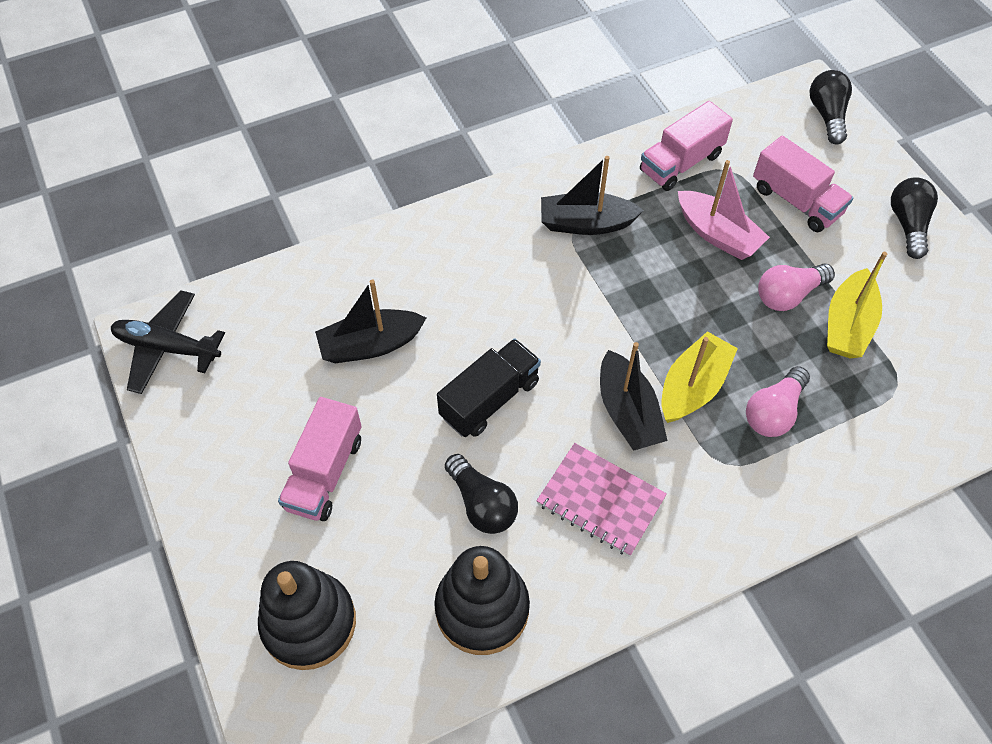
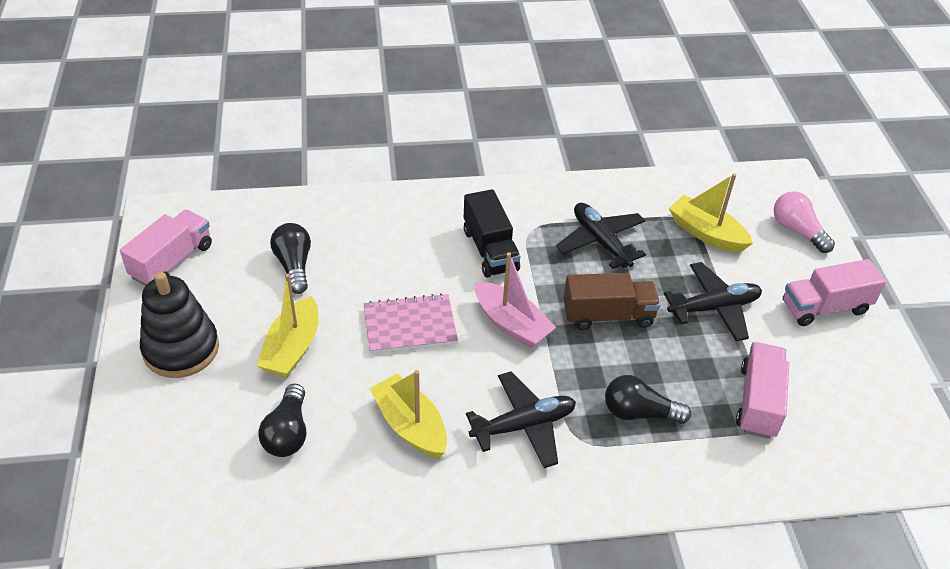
black boat: 3 -> 0
black plane: 1 -> 3
black stacking toy: 2 -> 1
brown truck: 0 -> 1
pink light bulb: 2 -> 1
yellow boat: 2 -> 3

